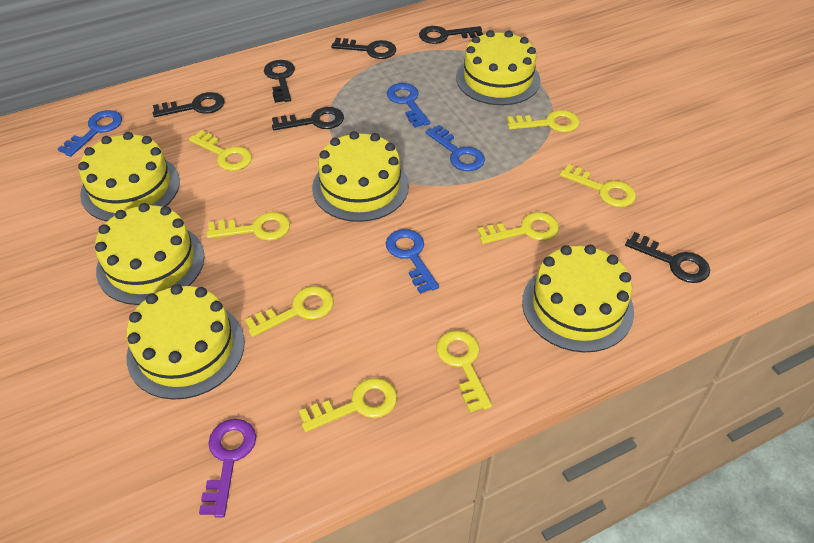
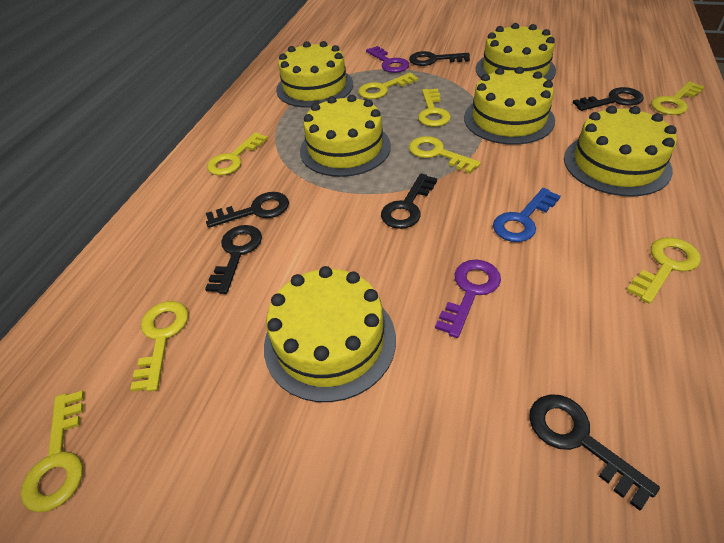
blue key: 4 -> 1
purple key: 1 -> 2

